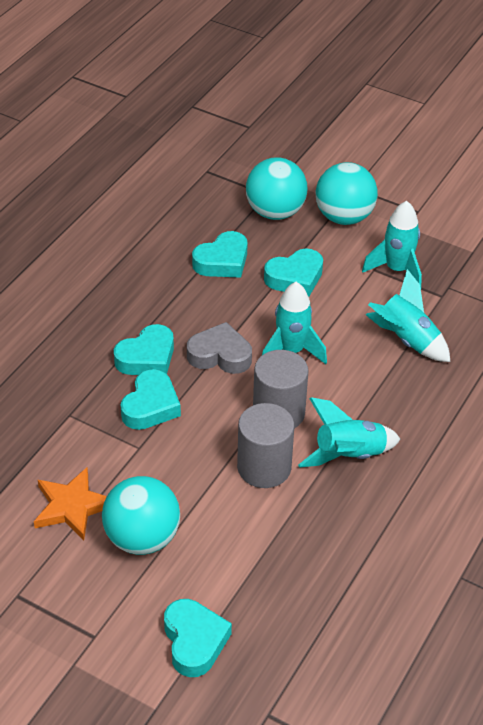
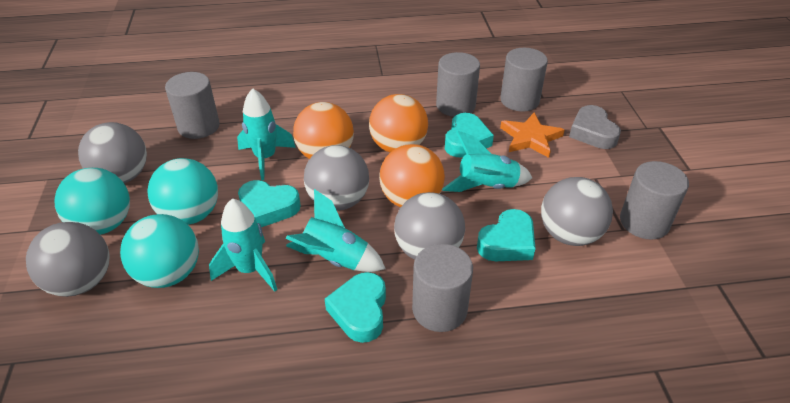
grey ball: 0 -> 5
grey cylinder: 2 -> 5
orange ball: 0 -> 3
turquoise heart: 5 -> 4

